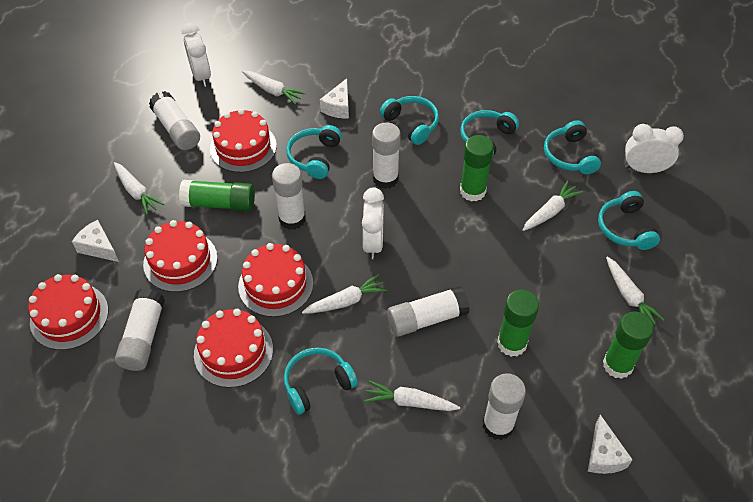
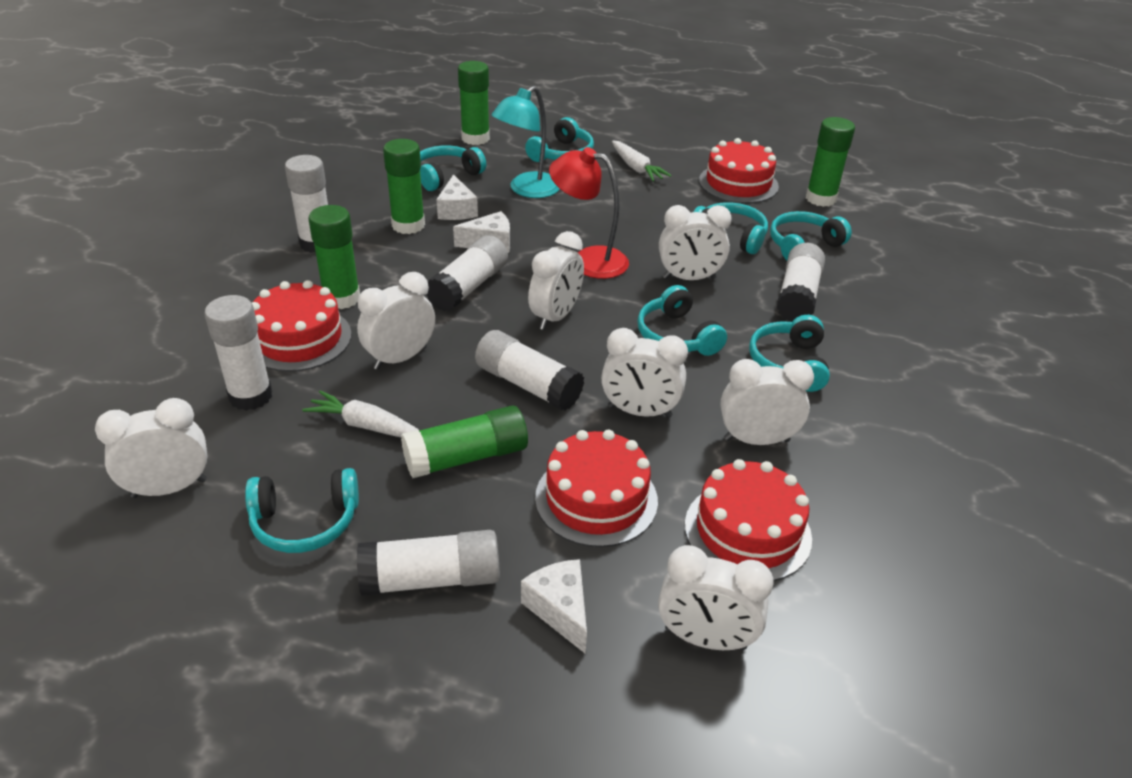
green glue stick: 4 -> 5
red cake: 5 -> 4
red lamp: 0 -> 1
turquoise headphones: 6 -> 7
turquoise lamp: 0 -> 1
white carrot: 6 -> 2
white clock: 3 -> 7

